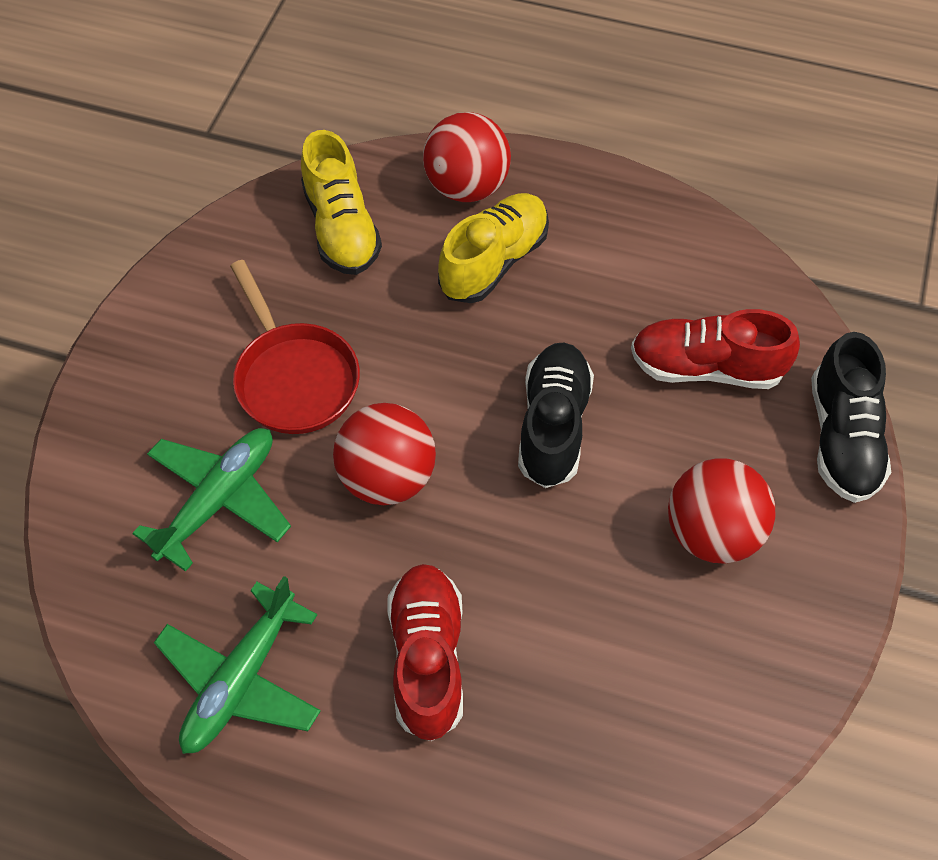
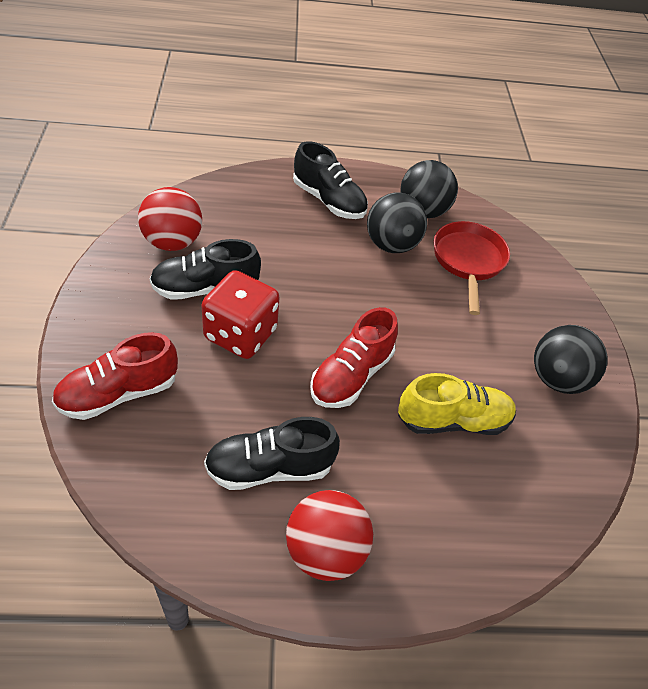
black ball: 0 -> 3
black shoe: 2 -> 3
green plane: 2 -> 0
red ball: 3 -> 2
red dice: 0 -> 1
yellow shoe: 2 -> 1

